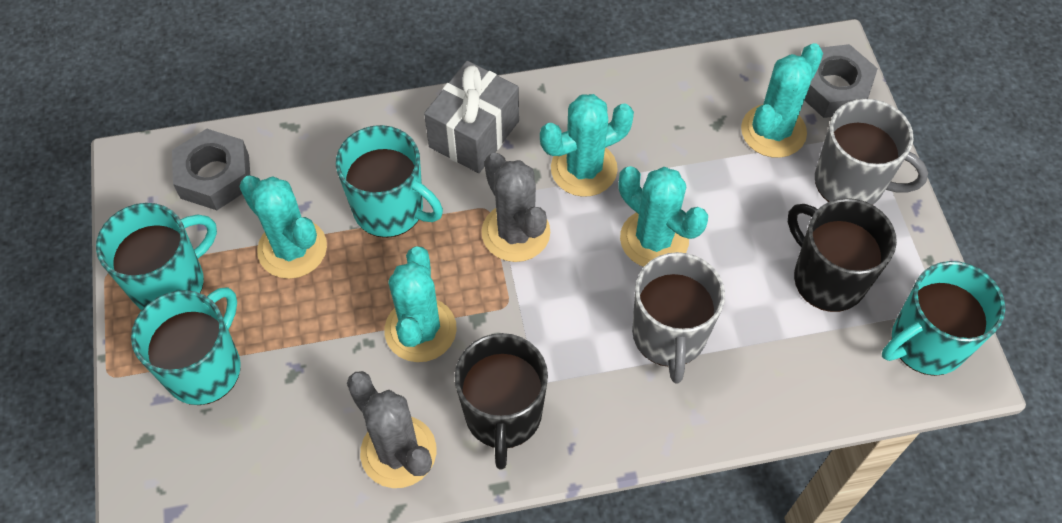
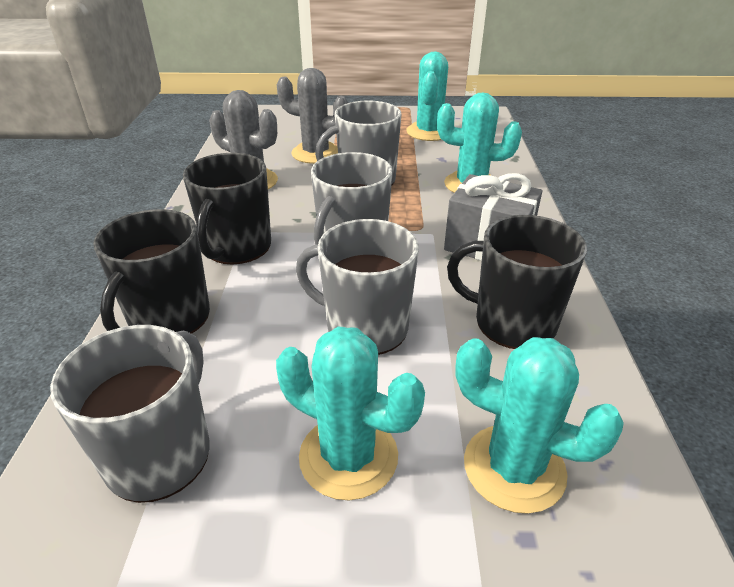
black mug: 2 -> 3
grey mug: 2 -> 4
grey nut: 2 -> 0
turquoise cactus: 5 -> 4
turquoise mug: 4 -> 0

